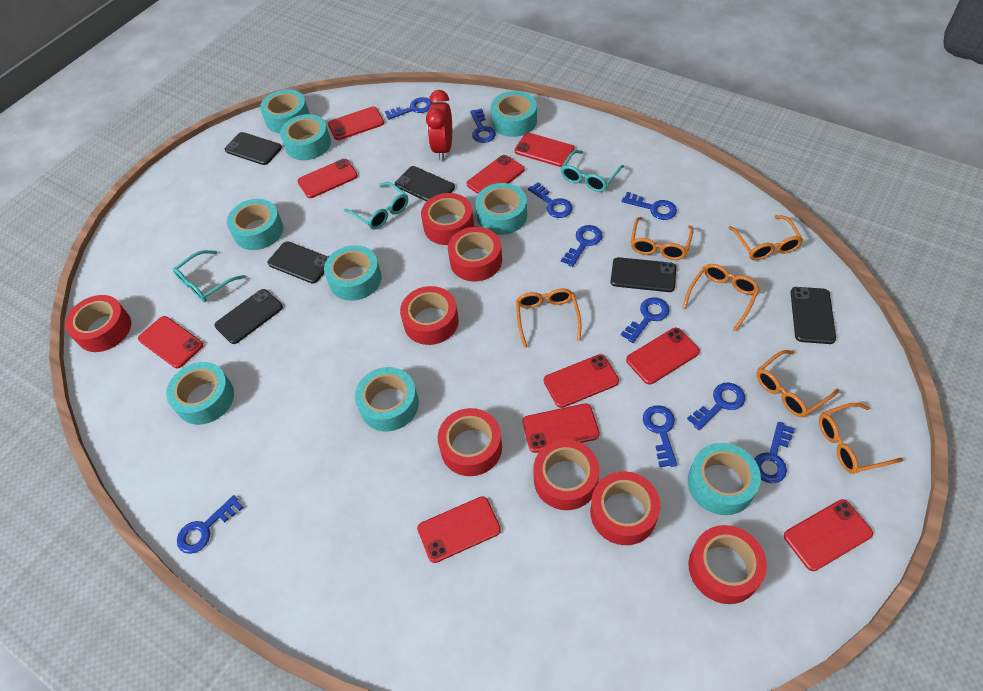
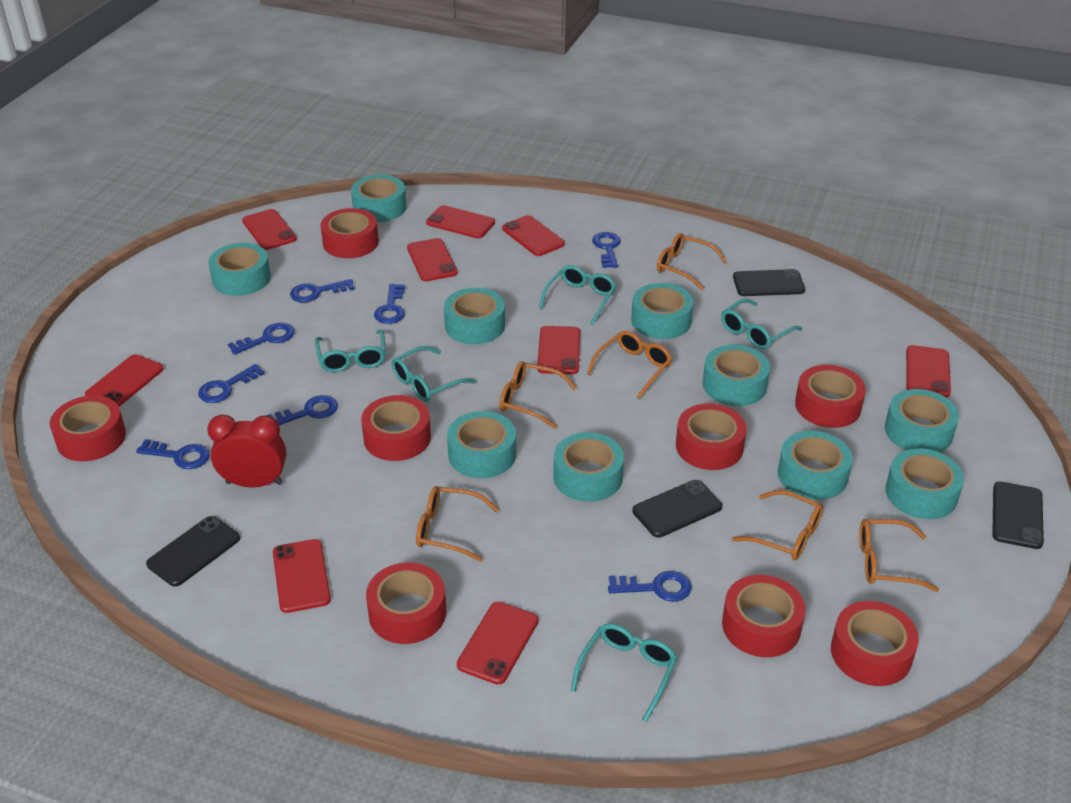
black phone: 6 -> 4
blue key: 10 -> 8
red phone: 10 -> 9
turquoise glasses: 3 -> 5
turquoise tape: 9 -> 10

